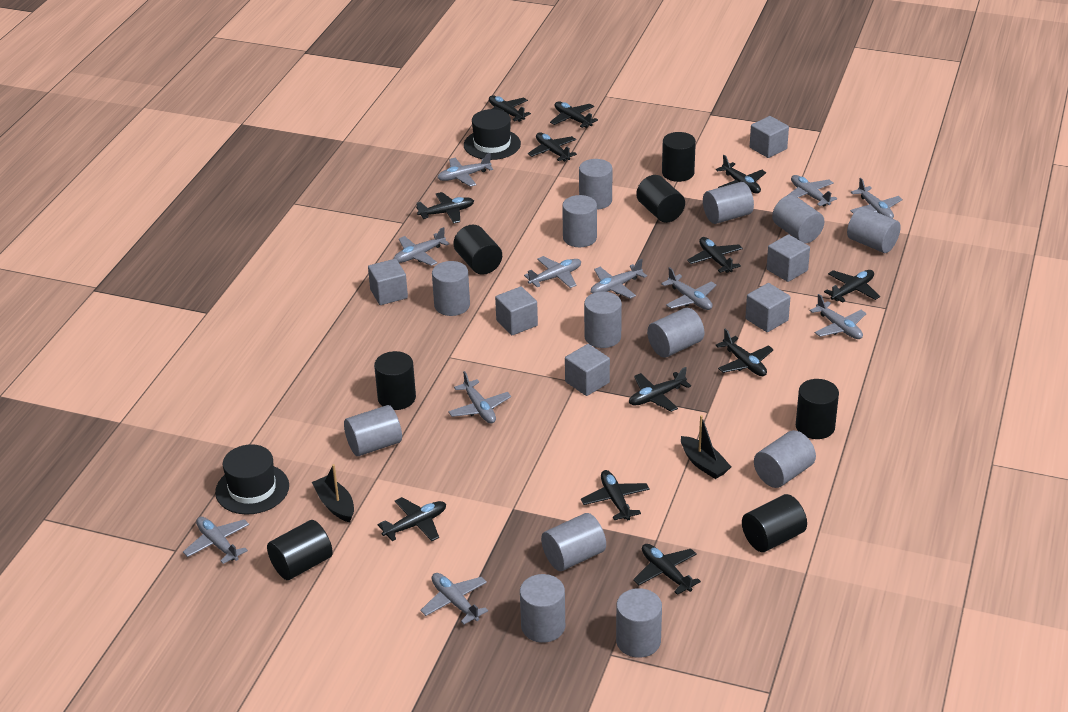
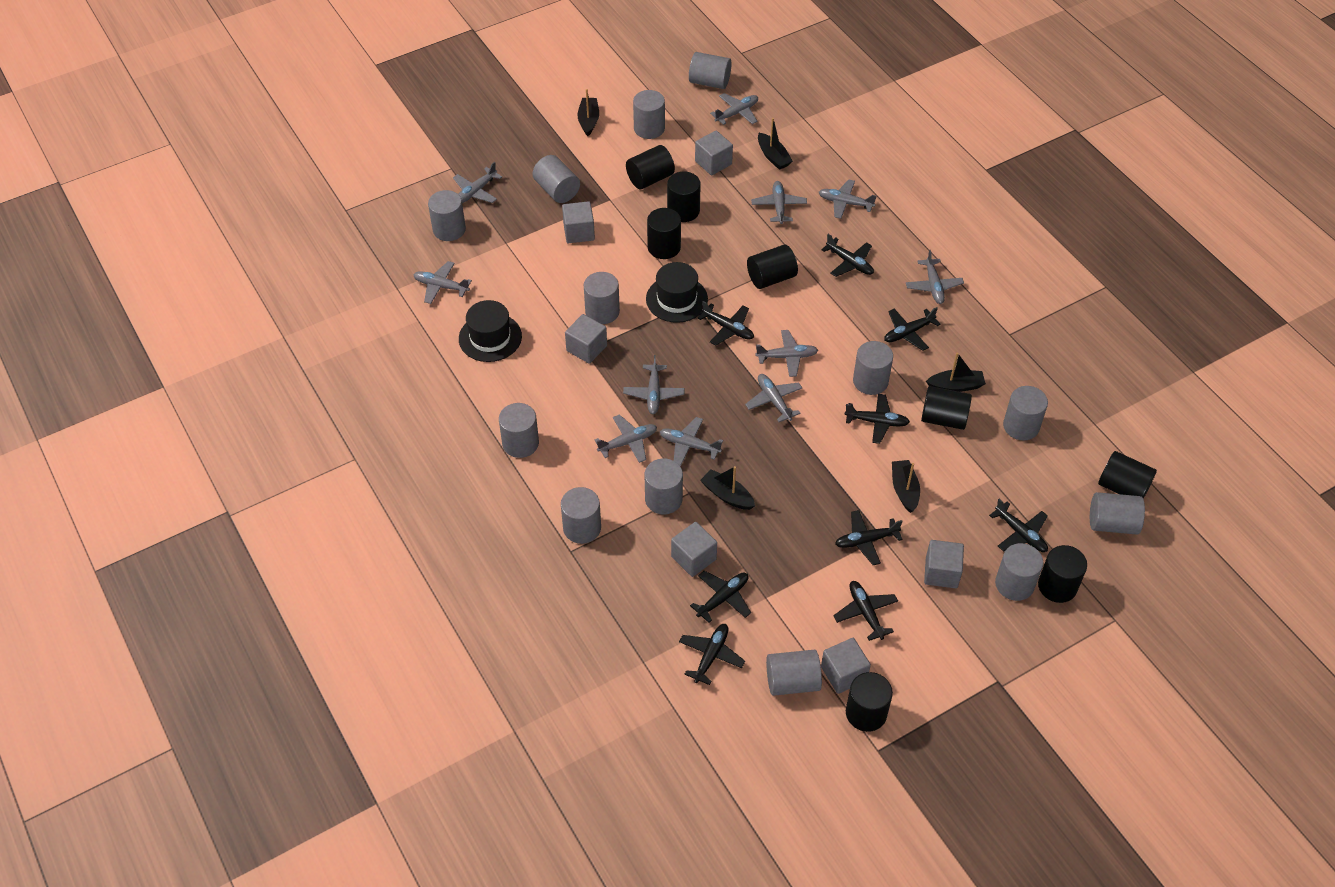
black boat: 2 -> 5
black cylinder: 7 -> 8
black plane: 12 -> 9

